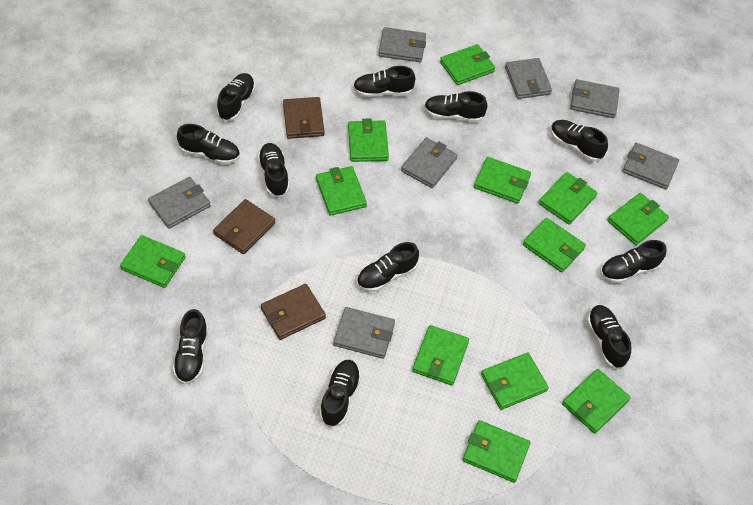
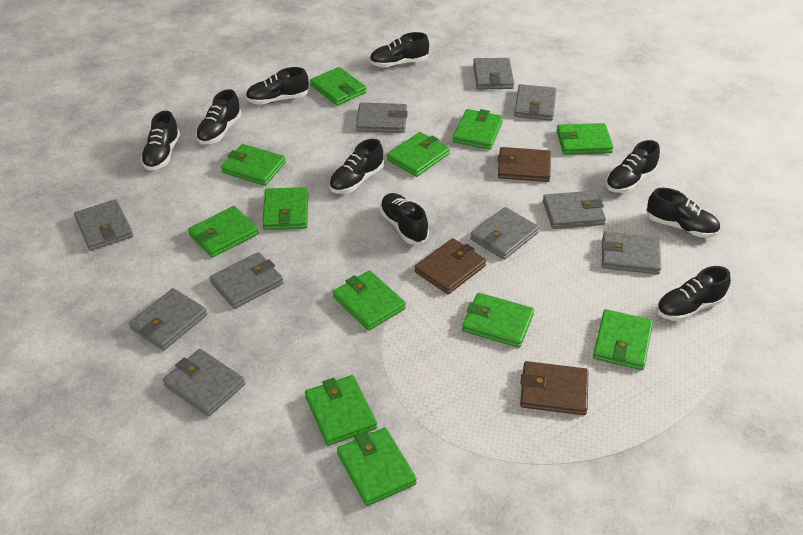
black shoe: 11 -> 9
grey wallet: 7 -> 10

